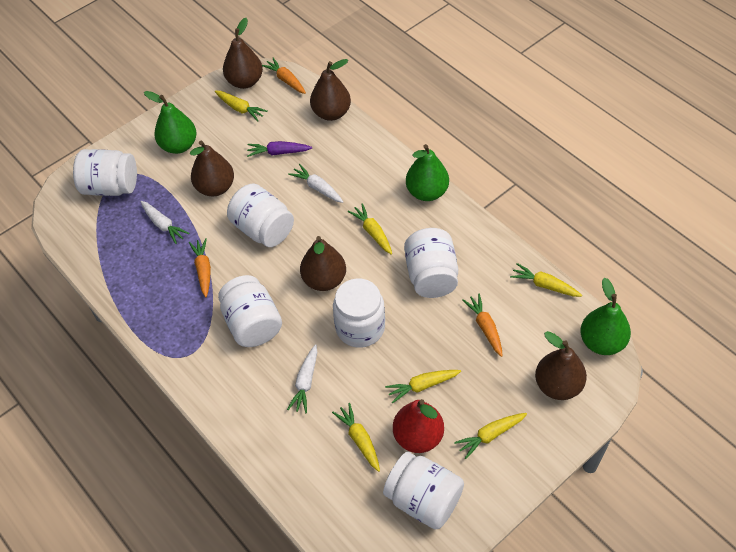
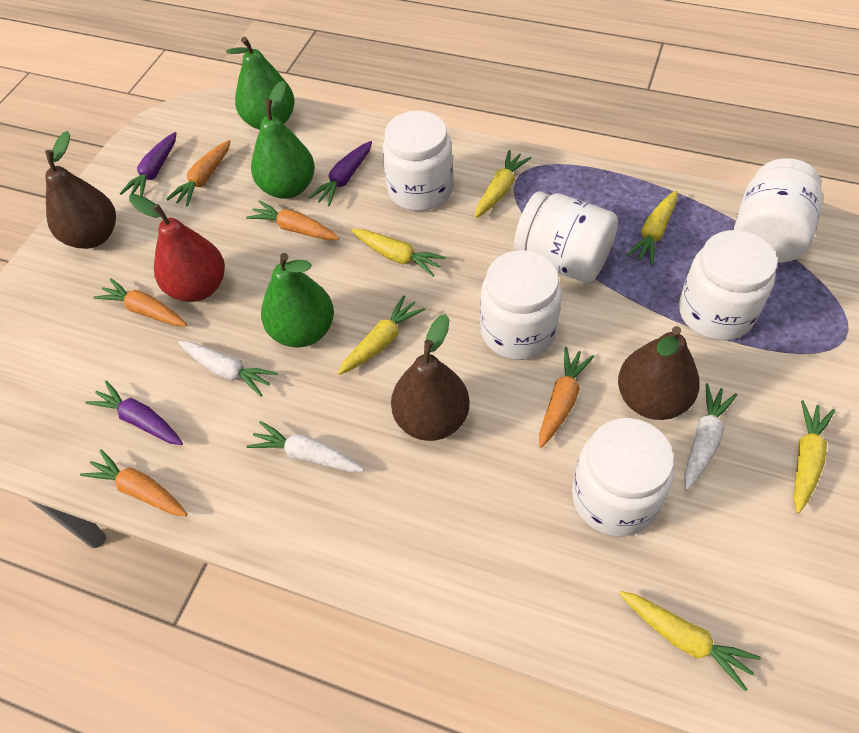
brown pear: 5 -> 3
orange carrot: 3 -> 5
purple carrot: 1 -> 3

